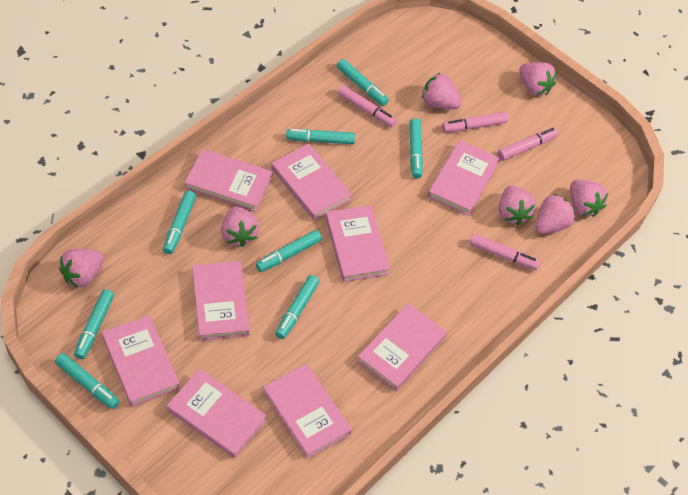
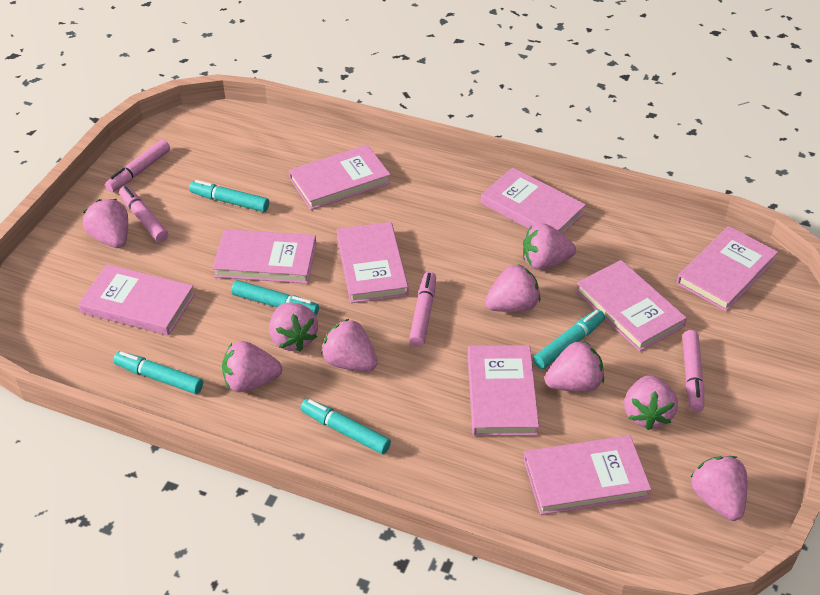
pink strawberry: 7 -> 9
turquoise marker: 8 -> 5

